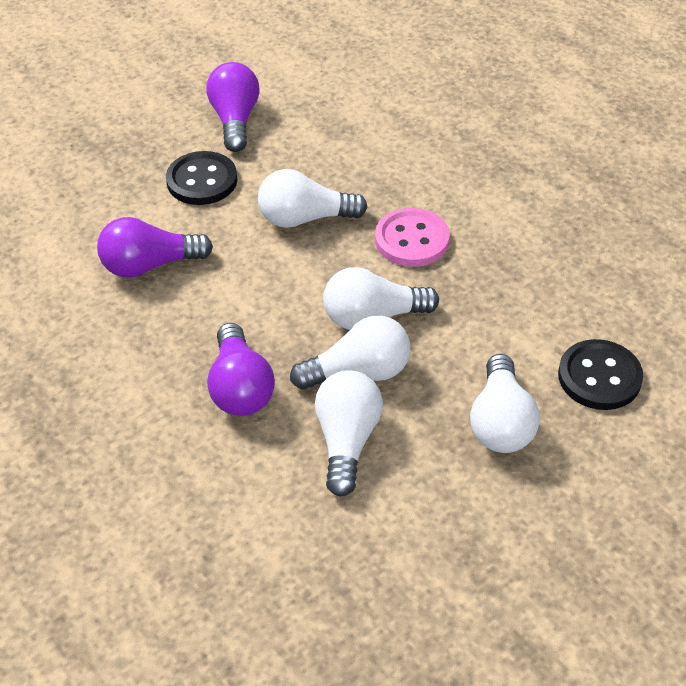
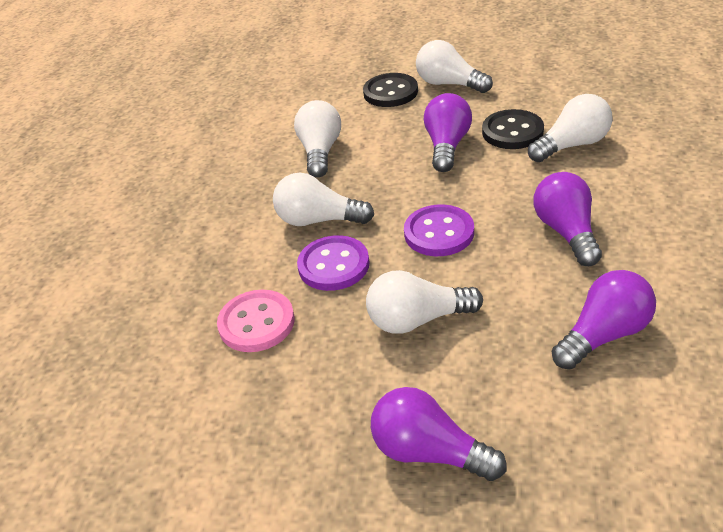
purple button: 0 -> 2
purple light bulb: 3 -> 4

